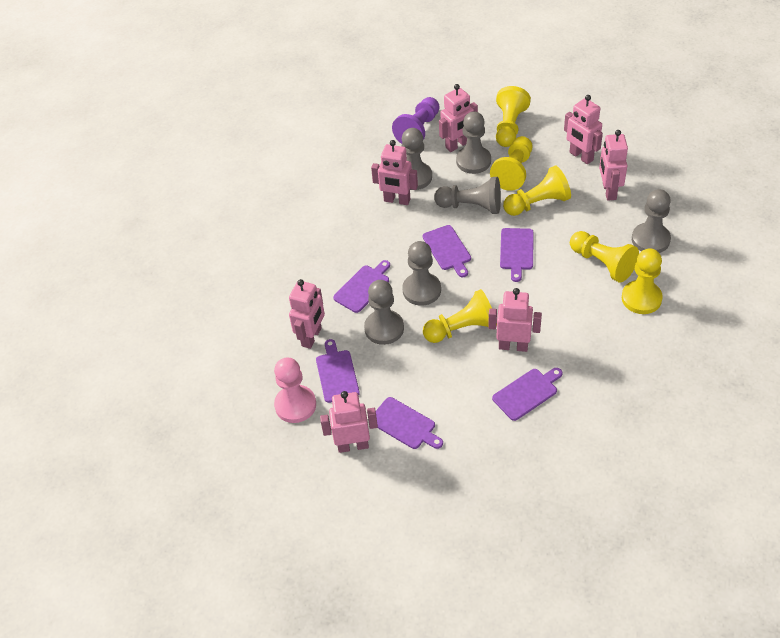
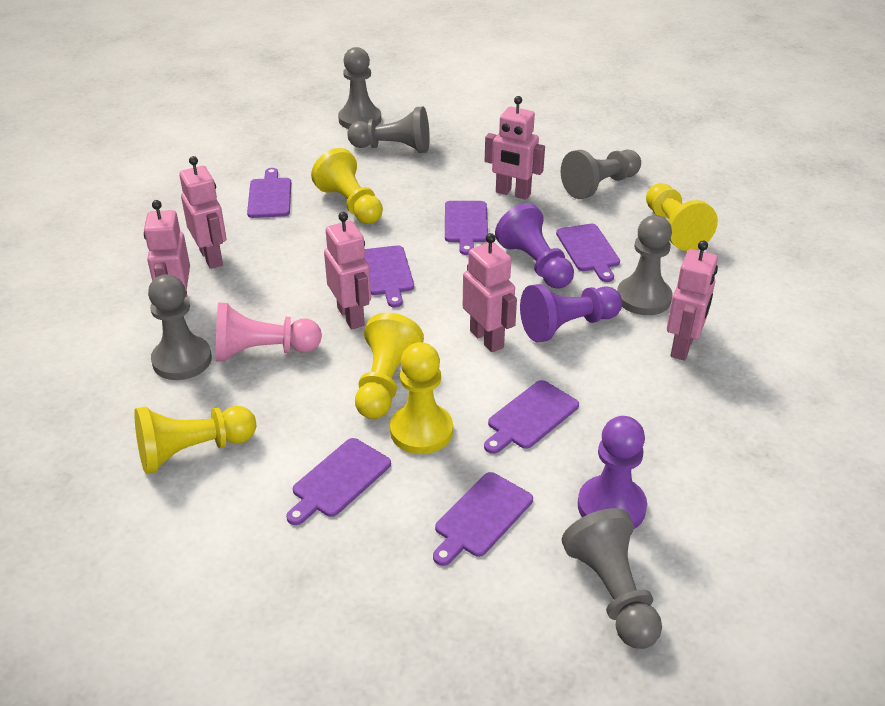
pink robot: 7 -> 6
purple cutting board: 6 -> 7
purple pawn: 1 -> 3
yellow pawn: 6 -> 5

